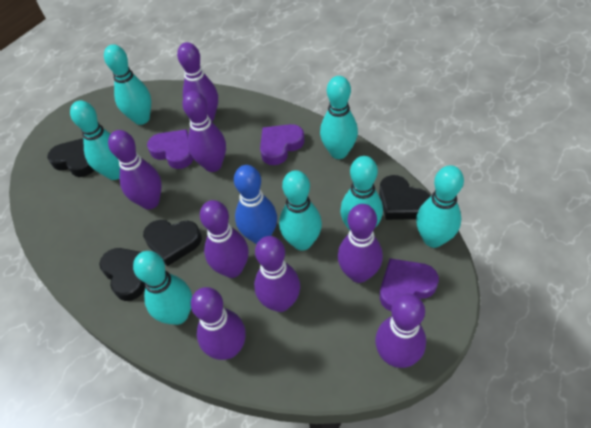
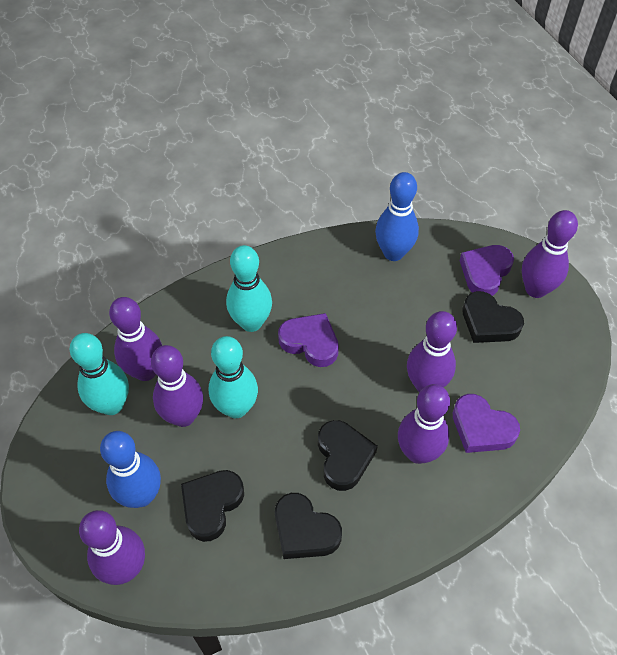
blue bowling pin: 1 -> 2
purple bowling pin: 8 -> 6
turquoise bowling pin: 7 -> 3

